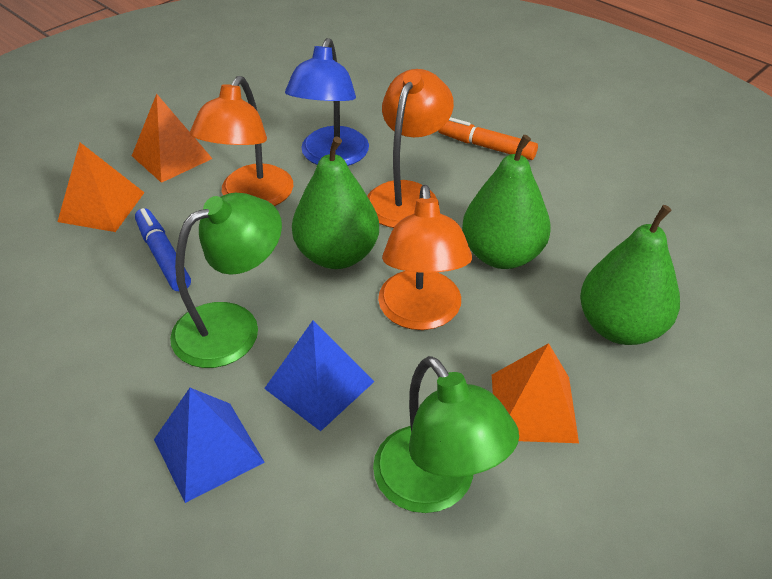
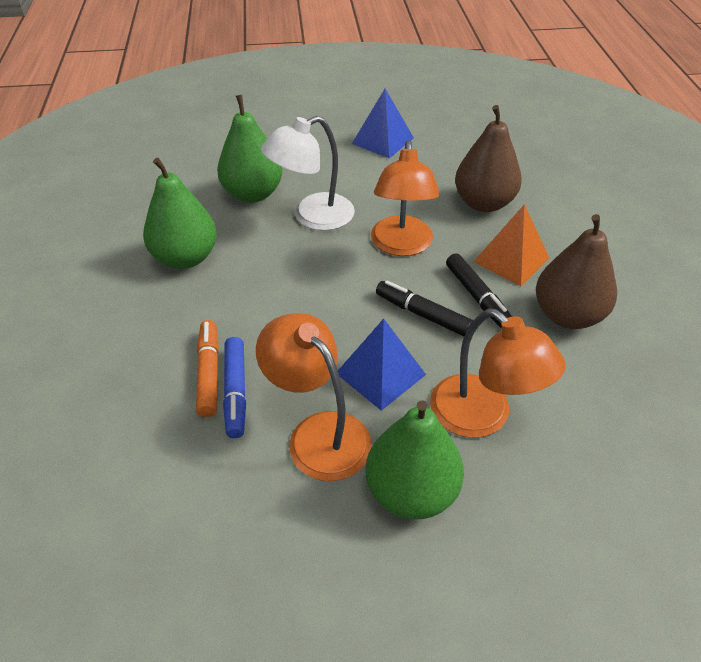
black marker: 0 -> 2
blue lamp: 1 -> 0
brown pear: 0 -> 2
green lamp: 2 -> 0
orange pyramid: 3 -> 1
white lamp: 0 -> 1

